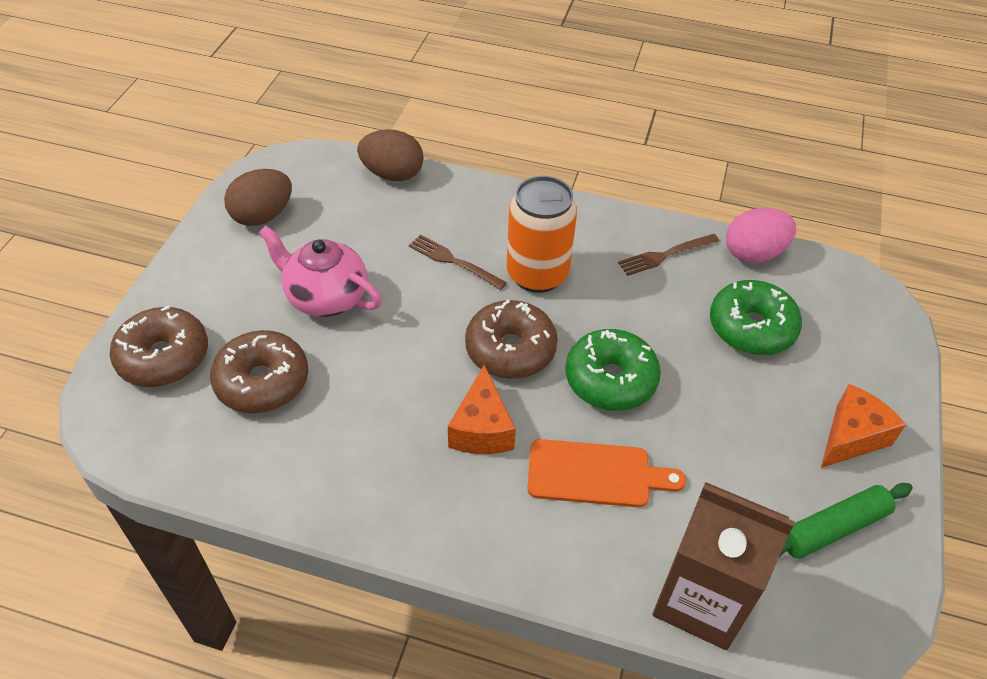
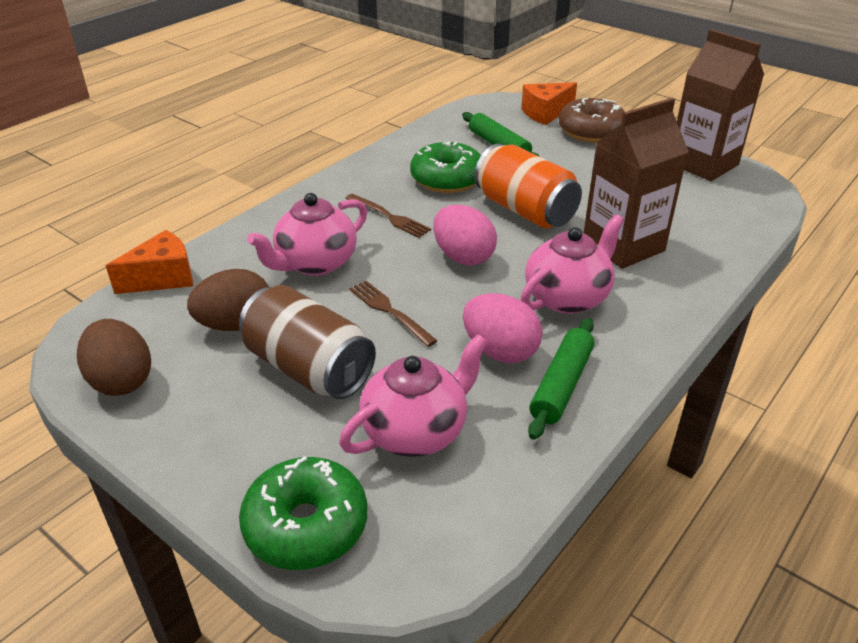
brown can: 0 -> 1
brown carton: 1 -> 2
brown donut: 3 -> 1
green rolling pin: 1 -> 2
orange cutting board: 1 -> 0
pink egg: 1 -> 2
pink teapot: 1 -> 3

